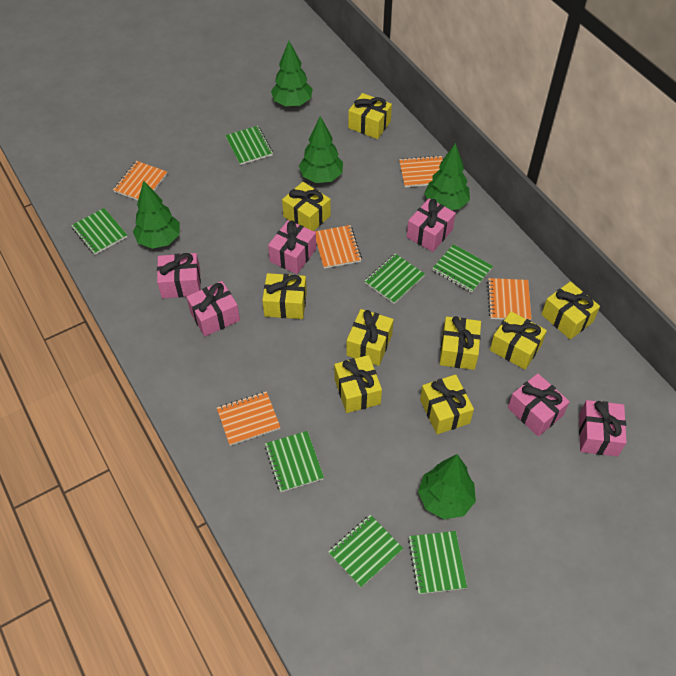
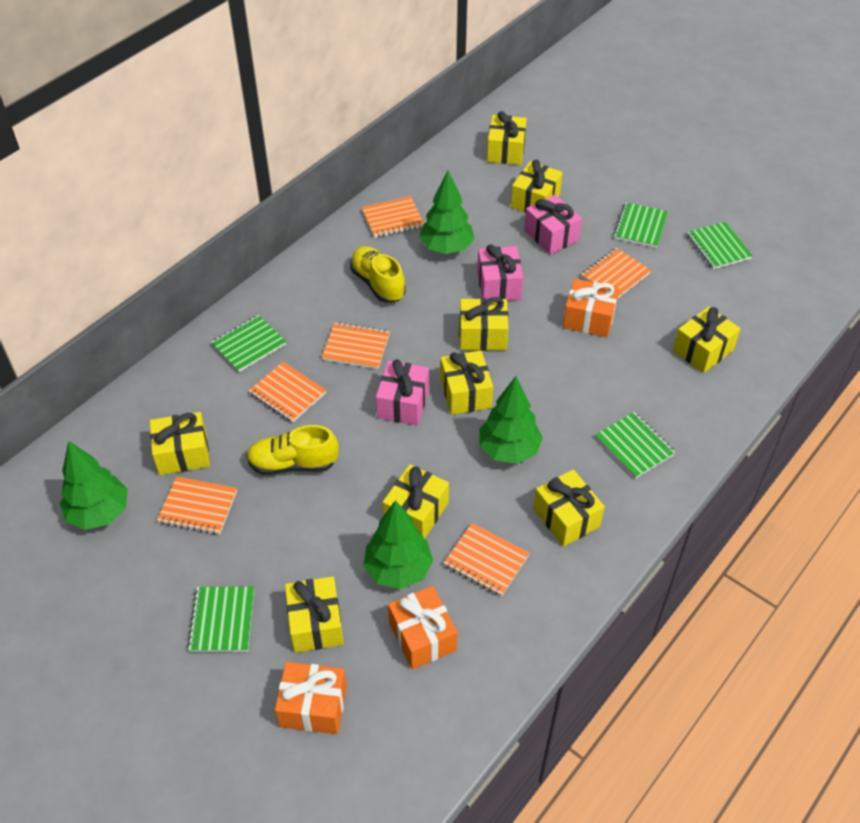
green notebook: 7 -> 5
green tree: 5 -> 4
orange gift: 0 -> 3
orange notebook: 5 -> 6
pink gift: 6 -> 3
yellow shoe: 0 -> 2

